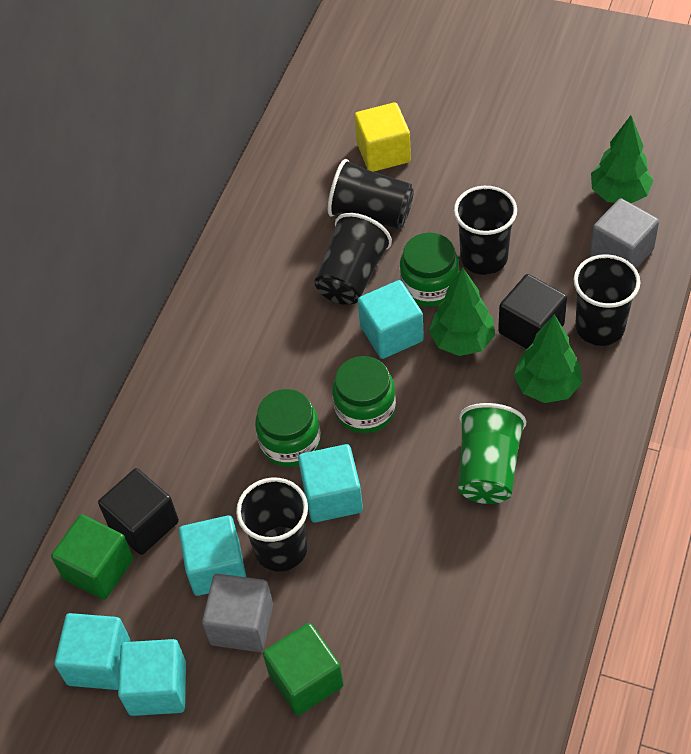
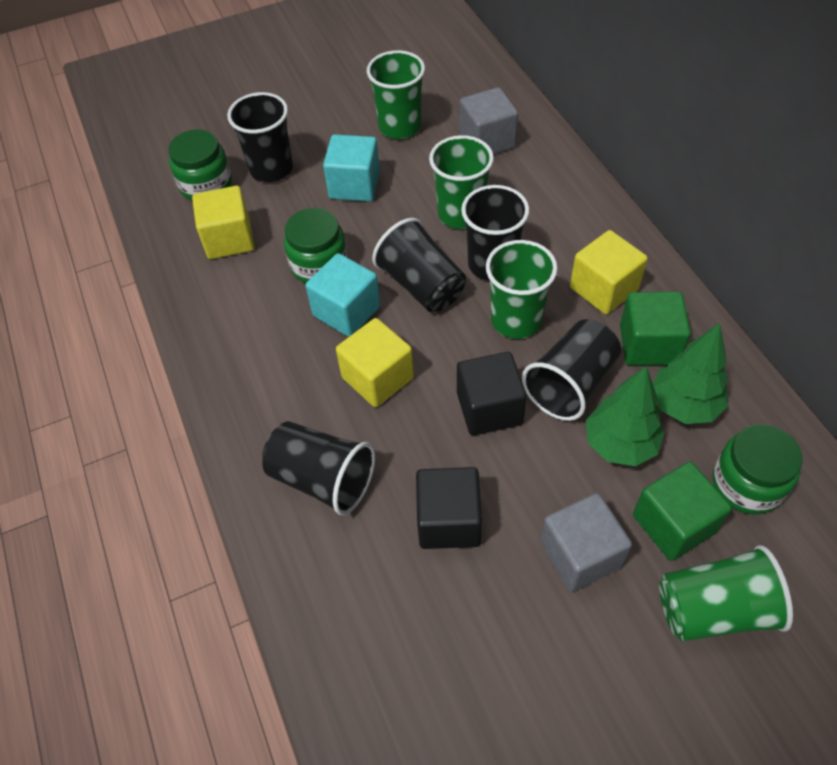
green cup: 1 -> 4
green tree: 3 -> 2
turquoise cube: 5 -> 2
yellow cube: 1 -> 3

